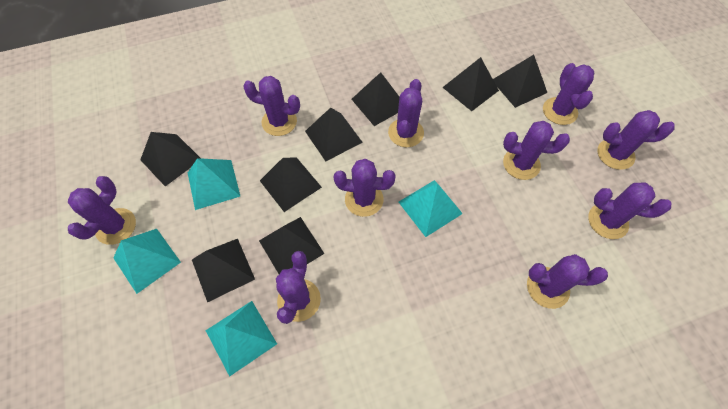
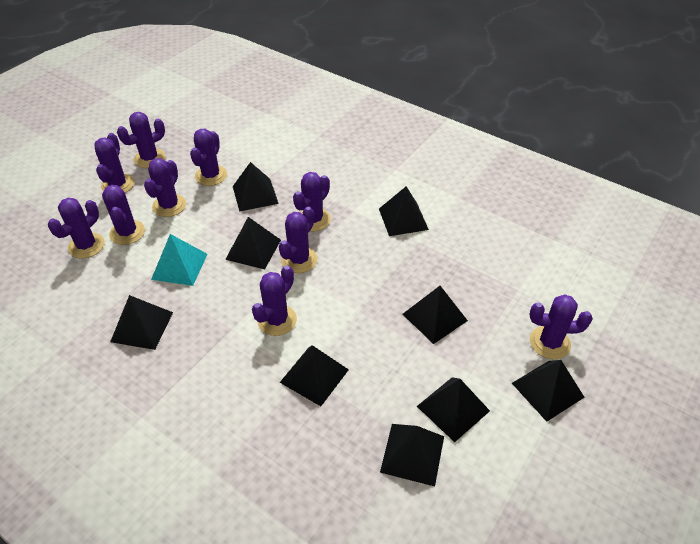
black pyramid: 8 -> 9
turquoise pyramid: 4 -> 1

